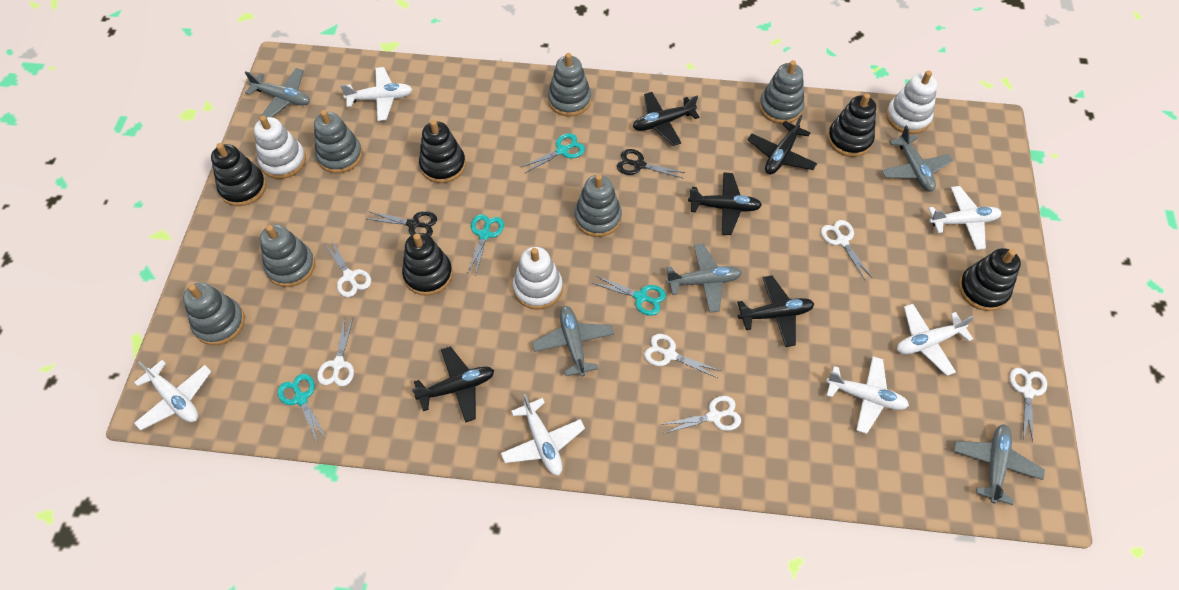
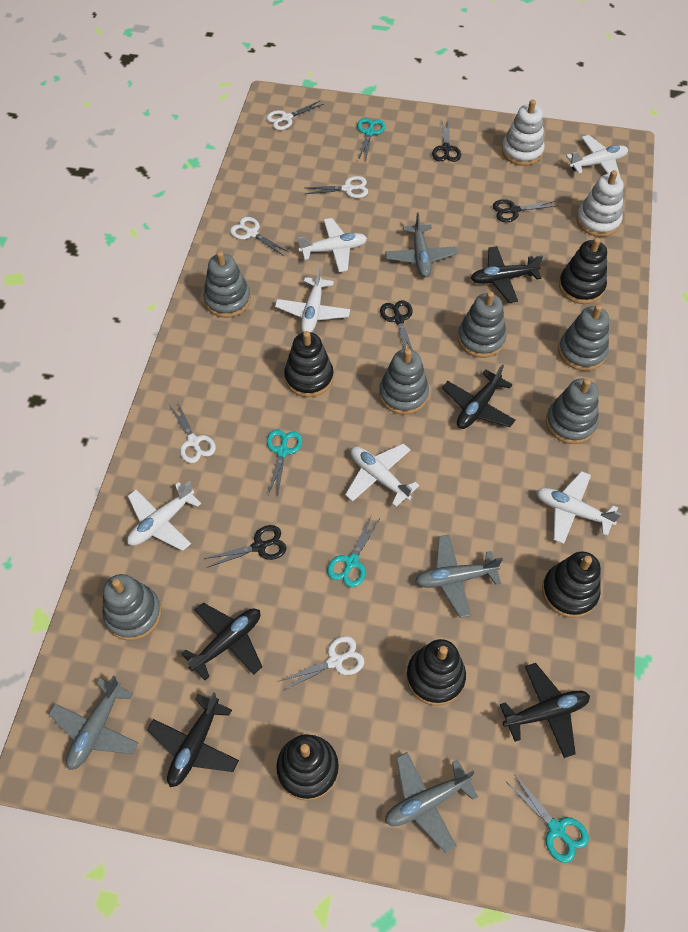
black scissors: 2 -> 4
grey plane: 5 -> 4
white scissors: 6 -> 5
white stacking toy: 3 -> 2

